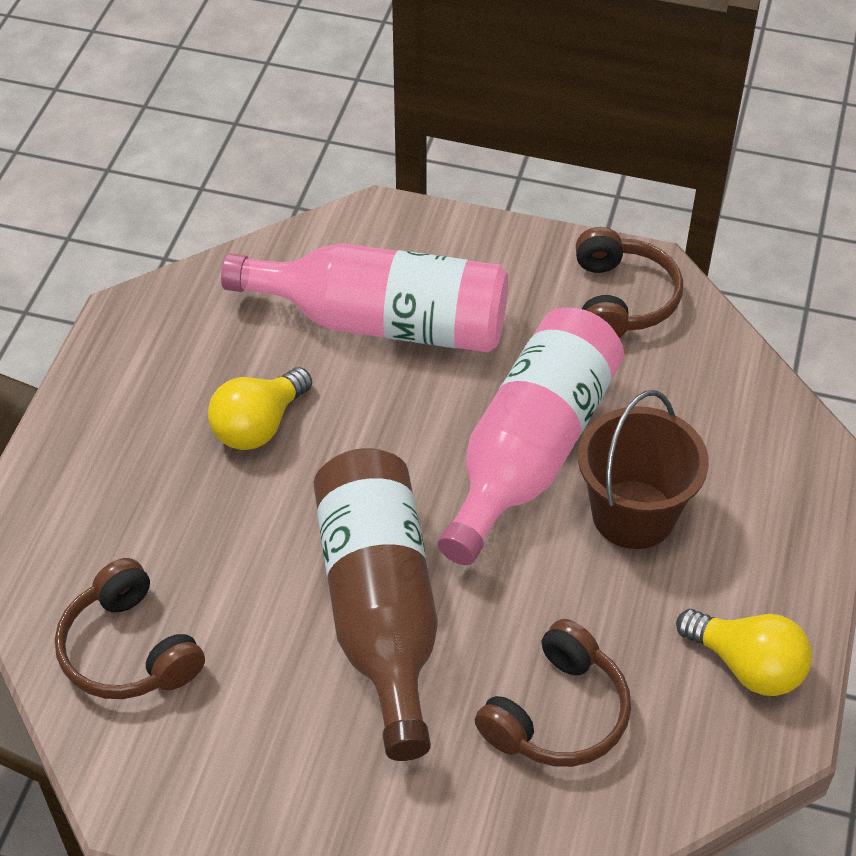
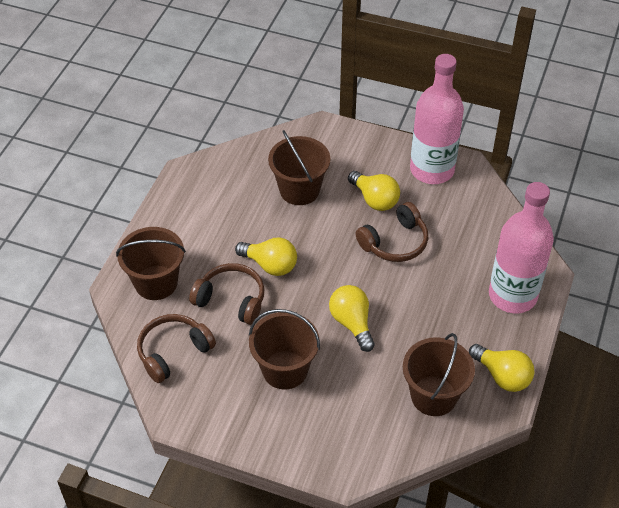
brown bottle: 1 -> 0
brown bucket: 1 -> 4
yellow light bulb: 2 -> 4

